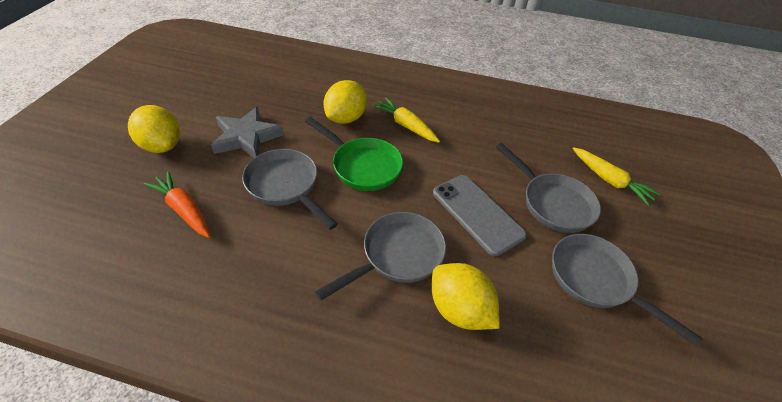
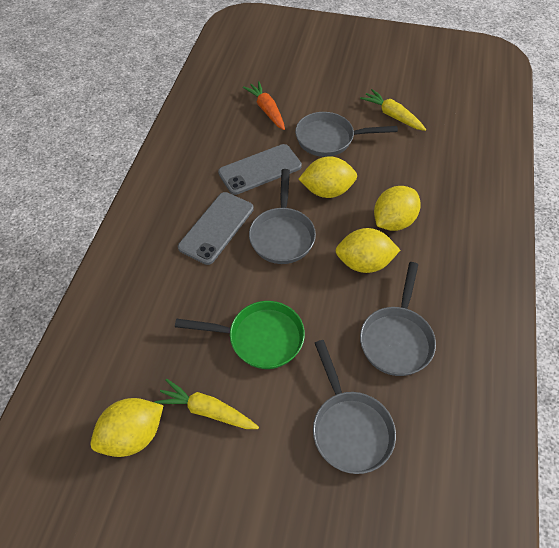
grey phone: 1 -> 2
grey star: 1 -> 0
yellow lemon: 3 -> 4

